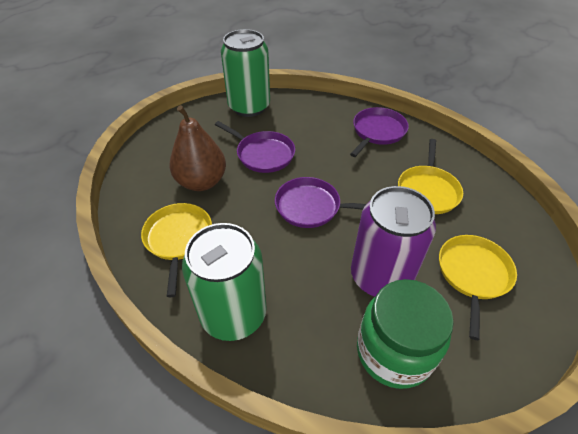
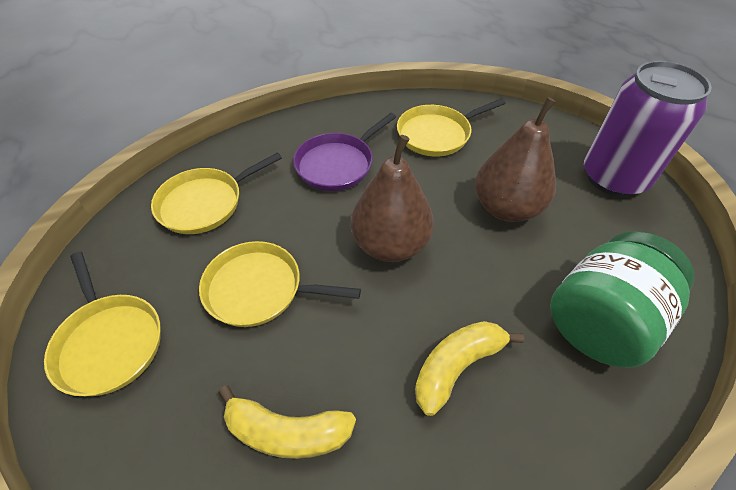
brown pear: 1 -> 2
green can: 2 -> 0
purple pan: 3 -> 1
yellow banana: 0 -> 2
yellow pan: 3 -> 4

